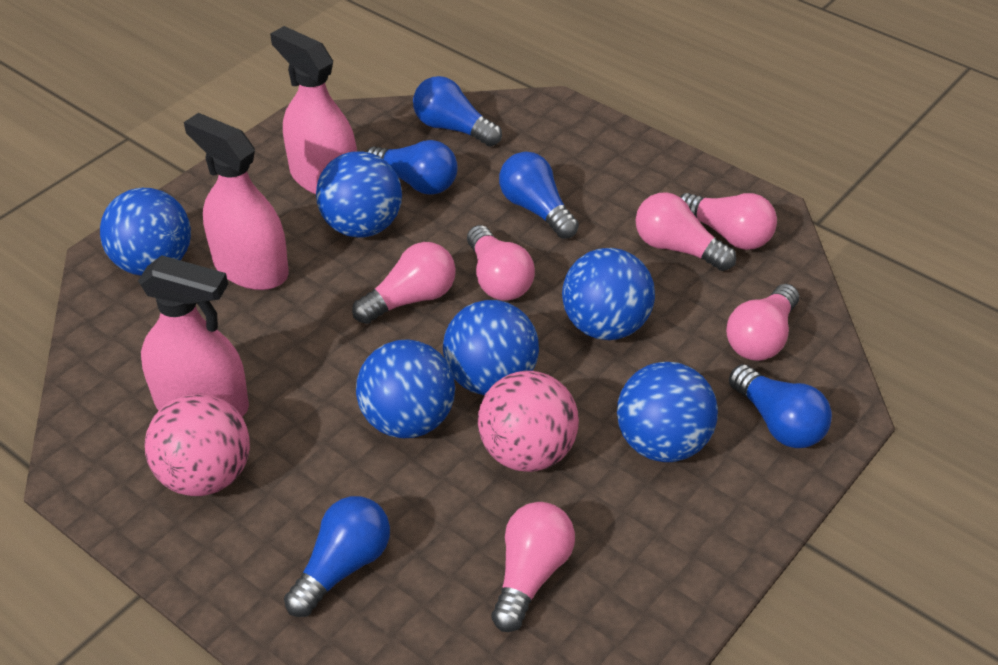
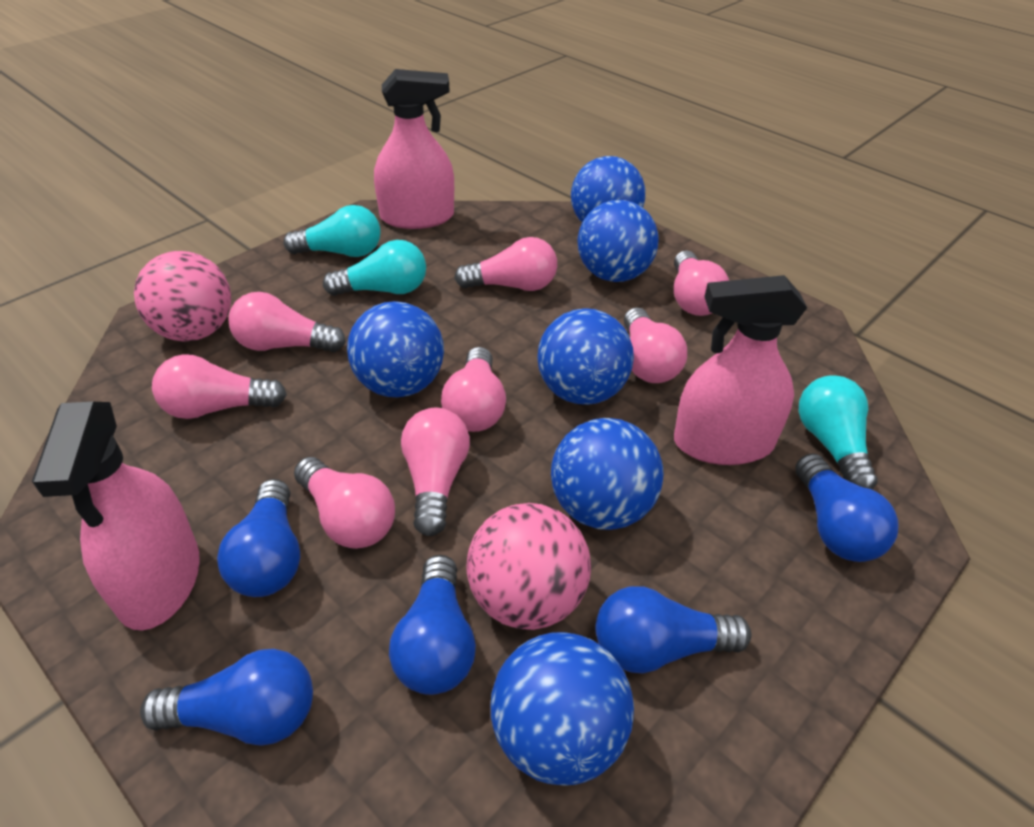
pink light bulb: 6 -> 8
turquoise light bulb: 0 -> 3

